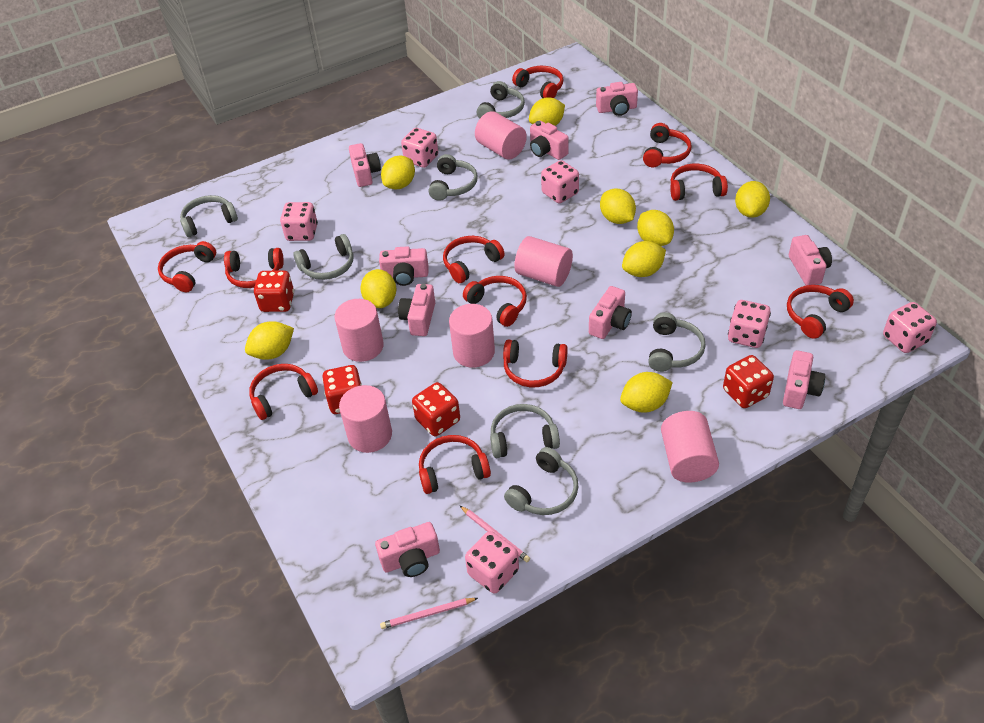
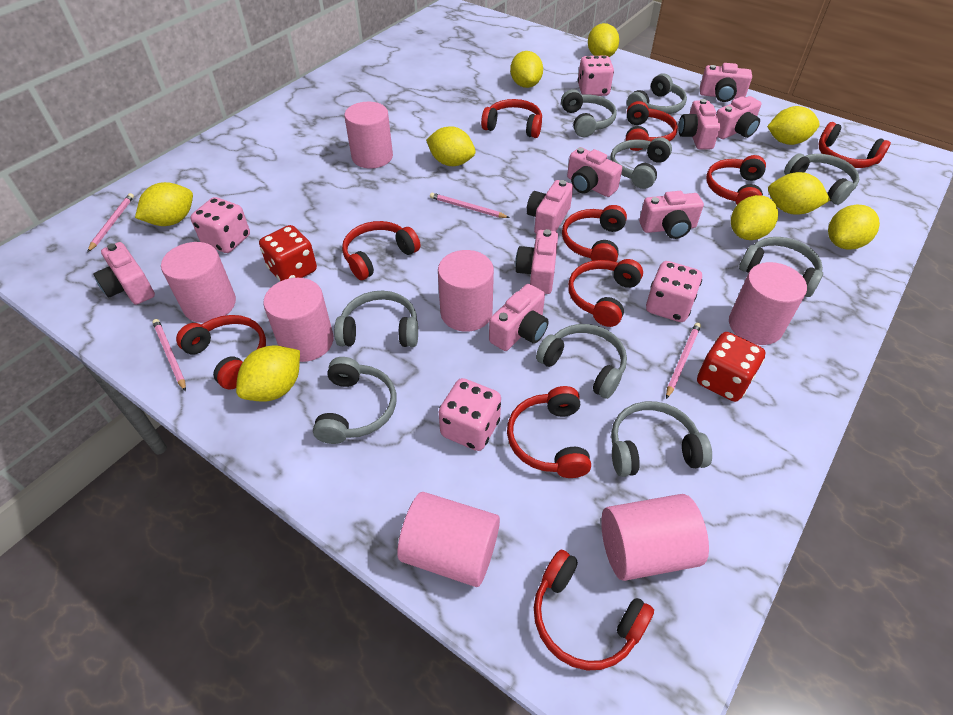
grey headphones: 7 -> 9
pink cylinder: 6 -> 7
pink dice: 6 -> 4
pink pencil: 2 -> 4
red dice: 4 -> 2
red headphones: 11 -> 10

